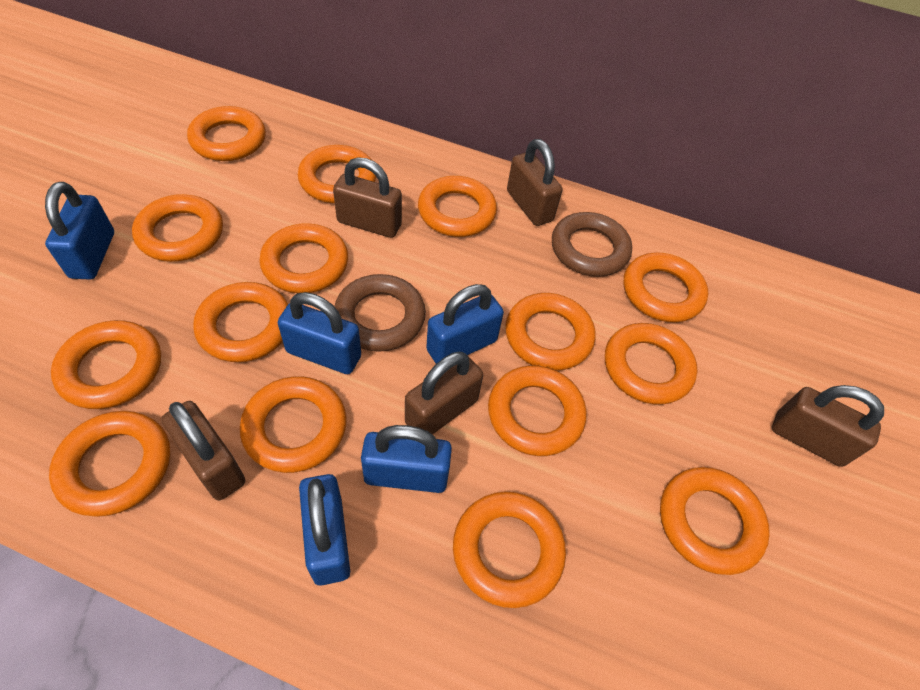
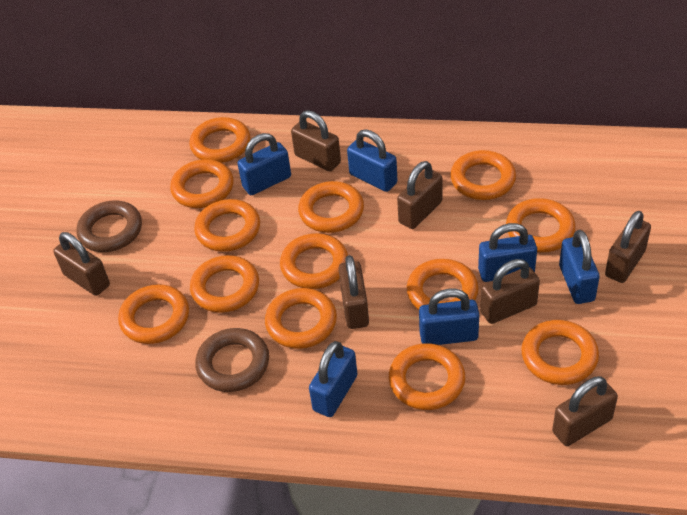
blue padlock: 5 -> 6
brown padlock: 5 -> 7
orange ring: 15 -> 13

